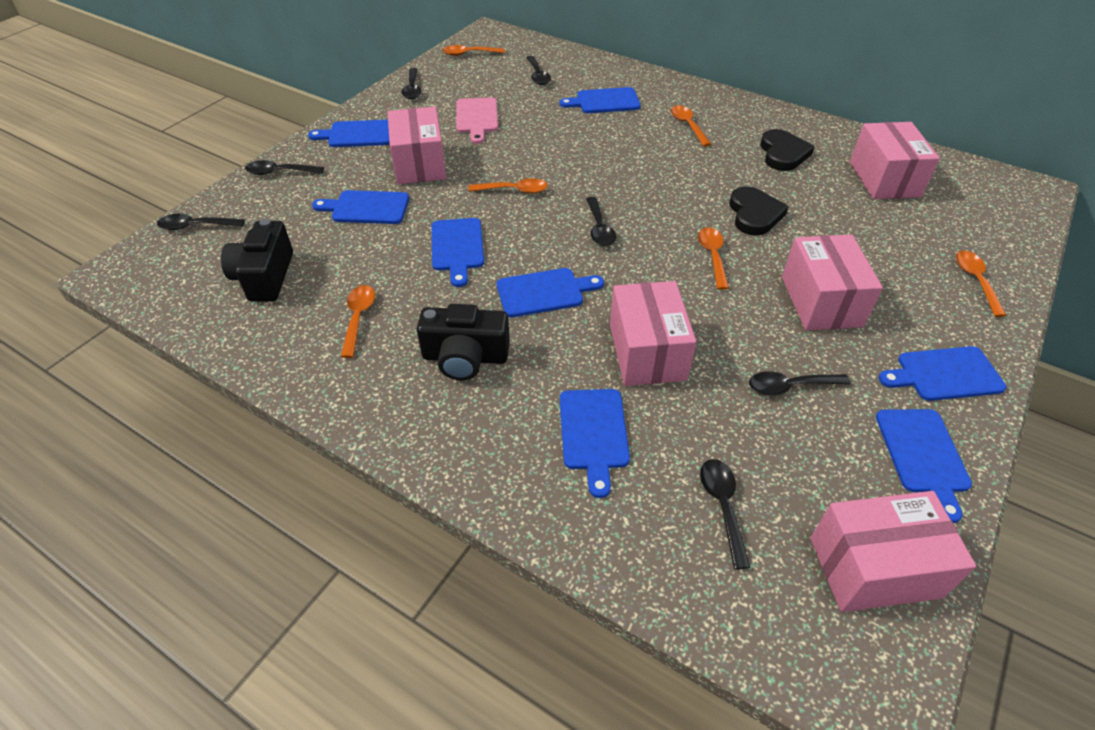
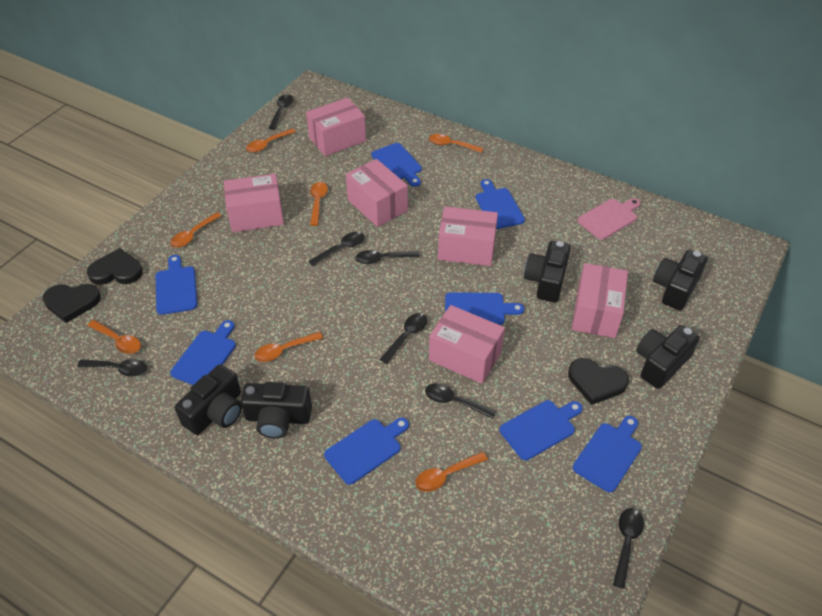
black camera: 2 -> 5
black heart: 2 -> 3
orange spoon: 6 -> 7
pink box: 5 -> 6

